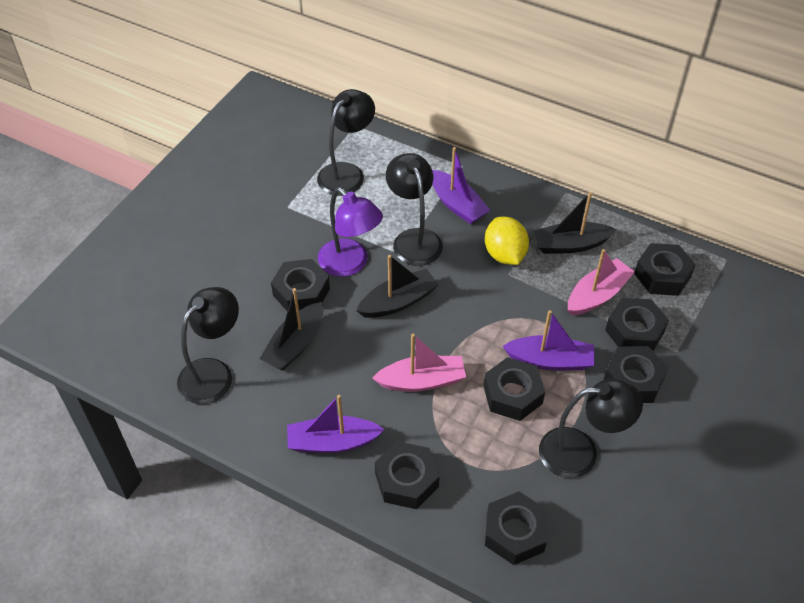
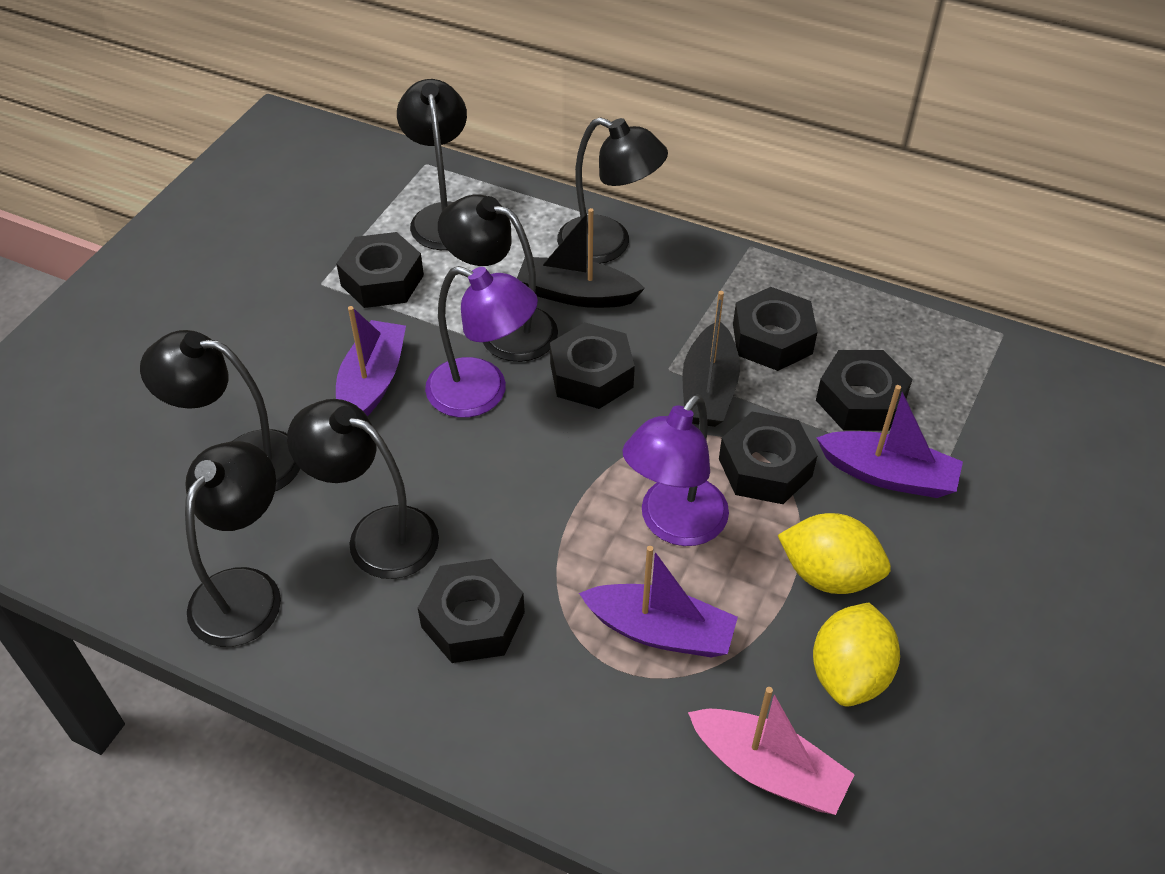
black boat: 3 -> 2
black lamp: 4 -> 6
black nut: 7 -> 6
pink boat: 2 -> 1
purple lamp: 1 -> 2
yellow lemon: 1 -> 2

